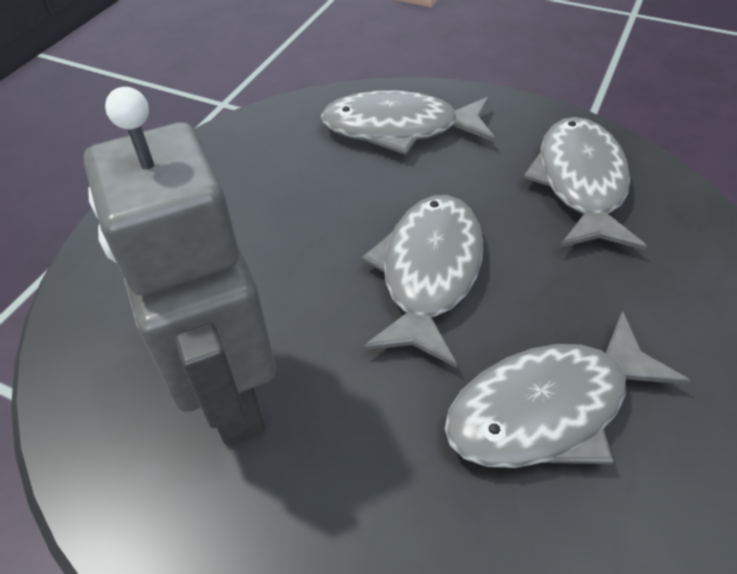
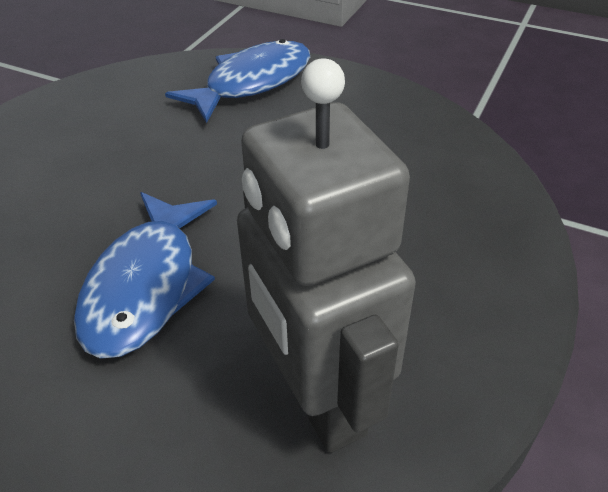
blue fish: 0 -> 2
grey fish: 4 -> 0

